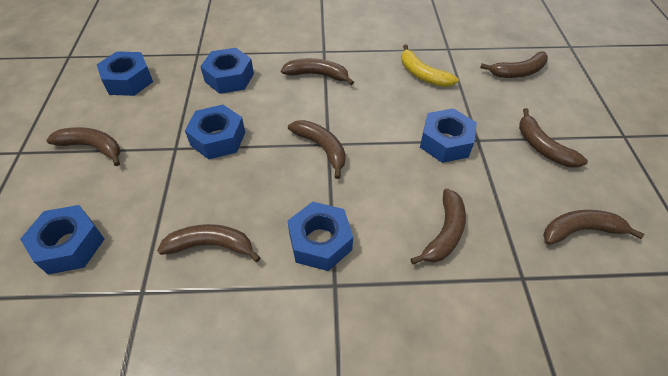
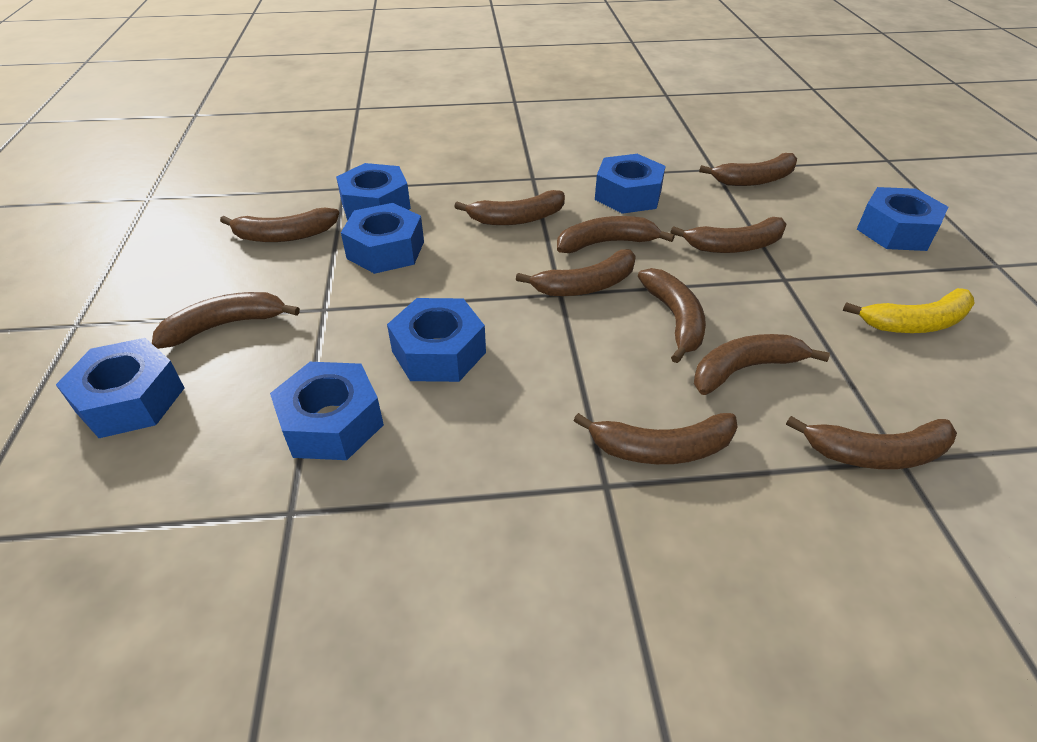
blue nut: 6 -> 7
brown banana: 8 -> 11

